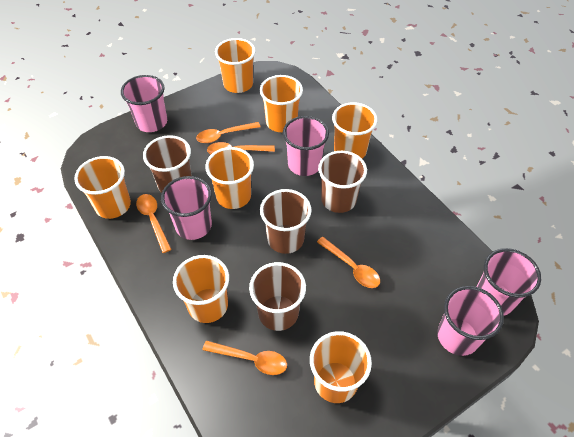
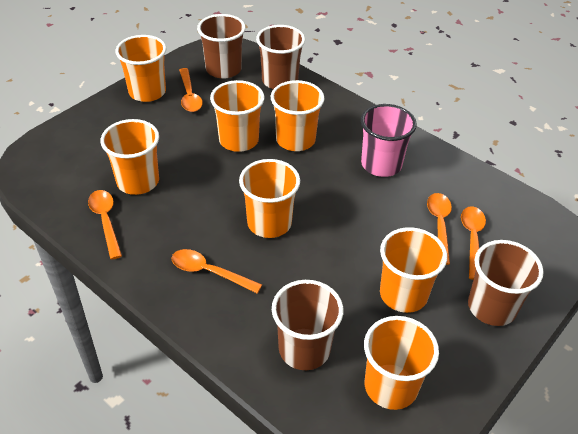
pink cup: 5 -> 1

